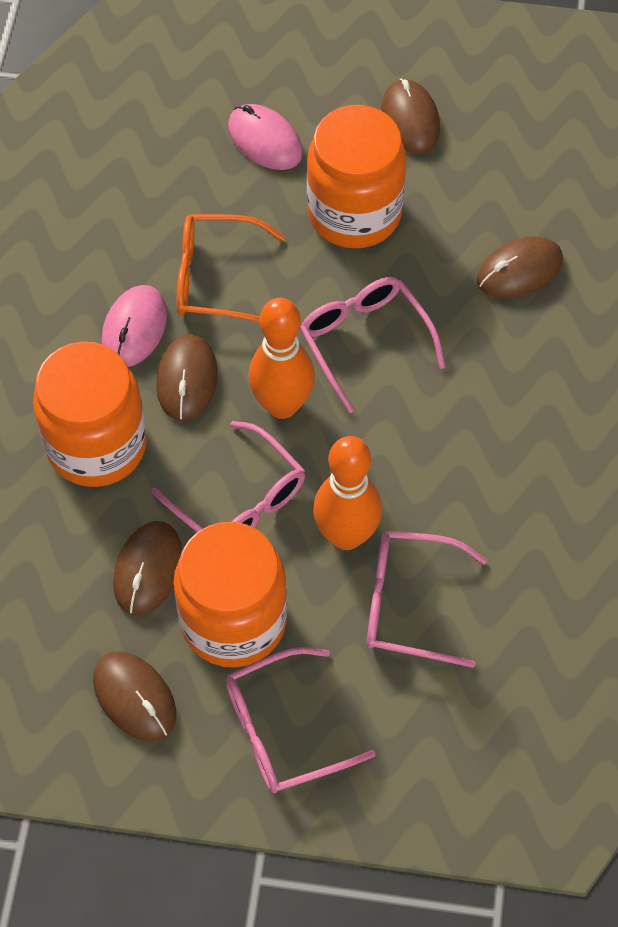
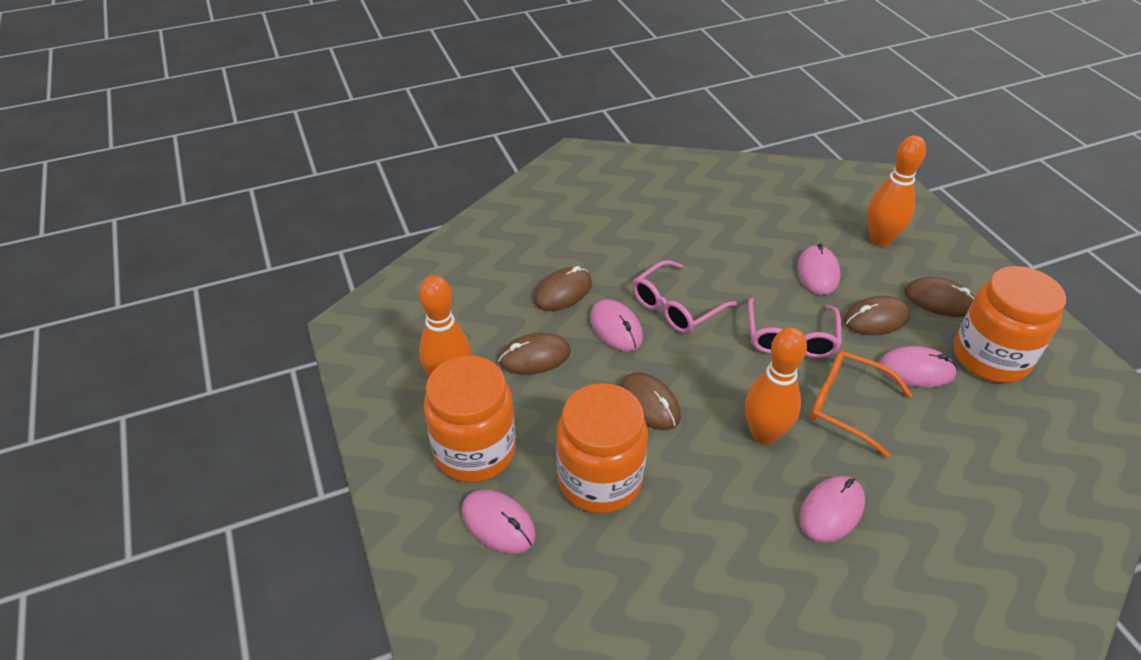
orange bowling pin: 2 -> 3
pink glasses: 4 -> 2
pink mouse: 2 -> 5

